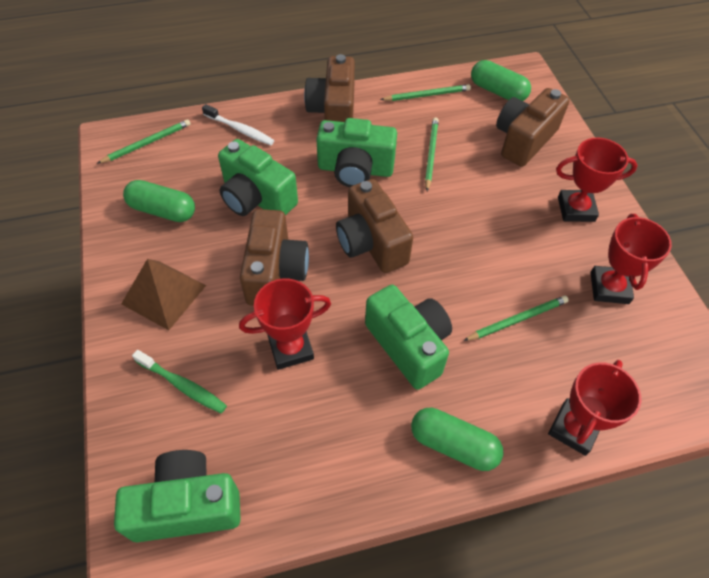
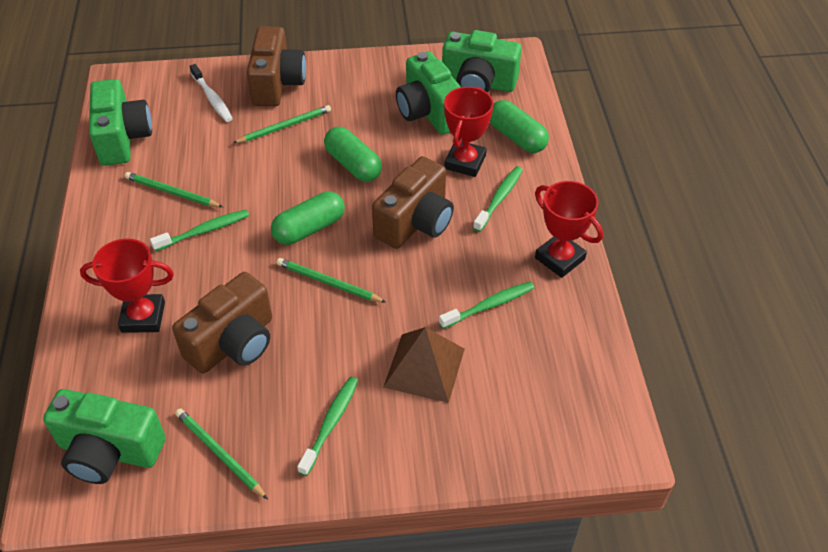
brown camera: 4 -> 3
green toothbrush: 1 -> 4
red trophy: 4 -> 3

